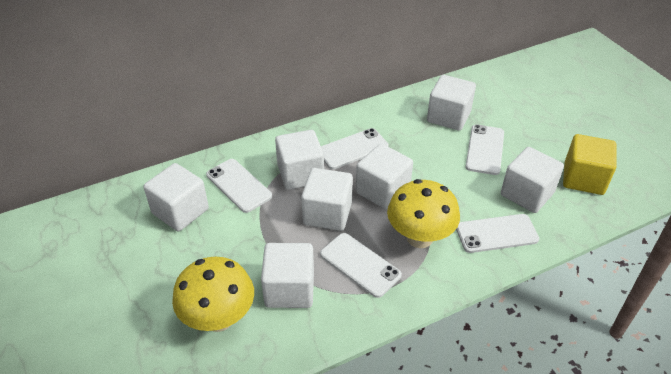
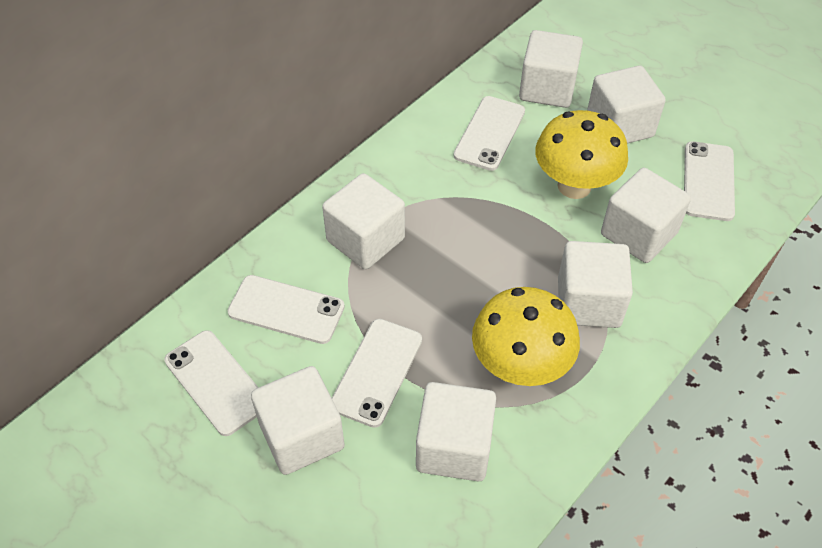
yellow cube: 1 -> 0

